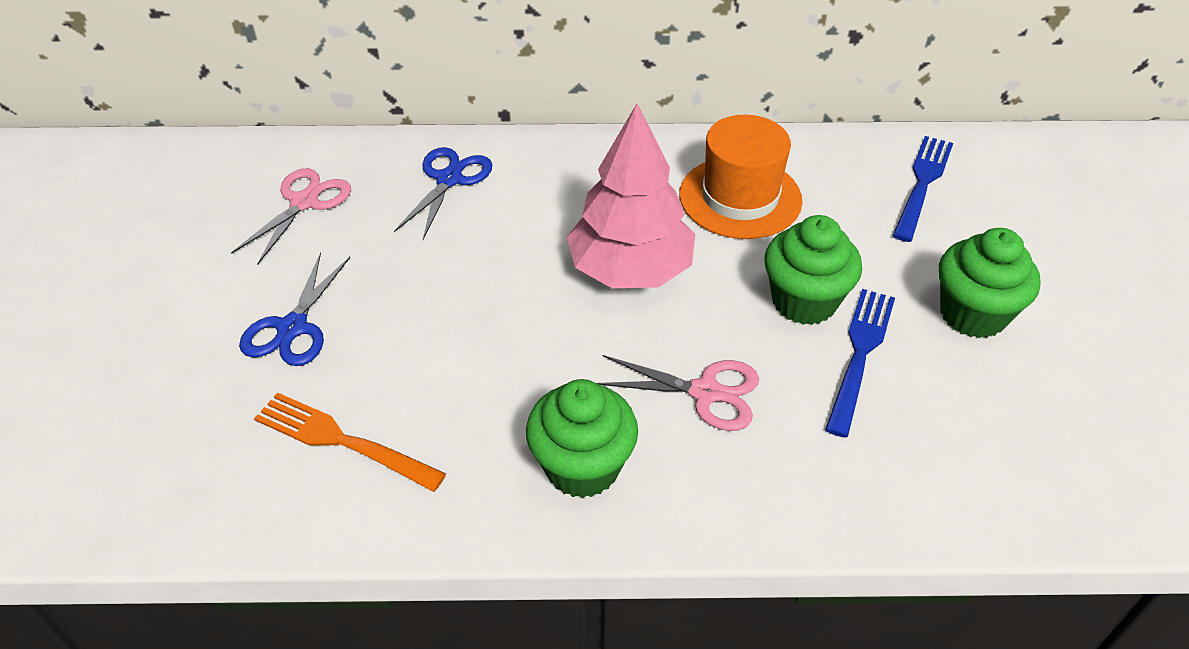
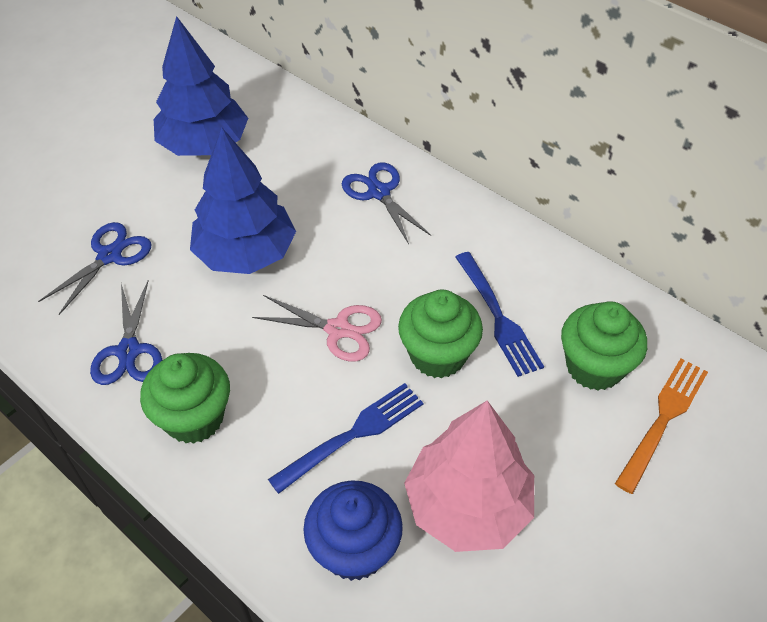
blue cupcake: 0 -> 1
blue scissors: 2 -> 3
blue tree: 0 -> 2
orange hat: 1 -> 0
pink scissors: 2 -> 1

